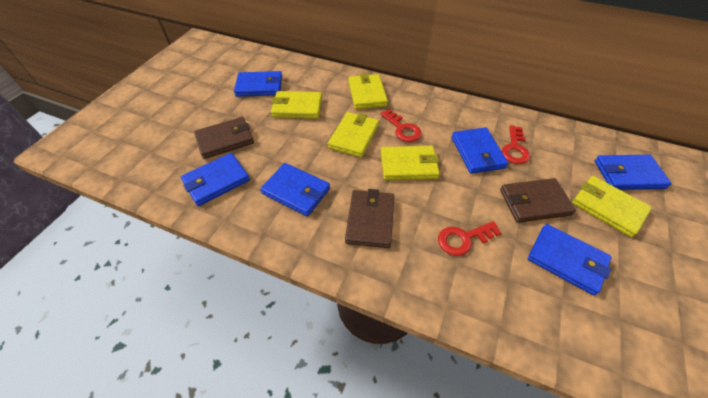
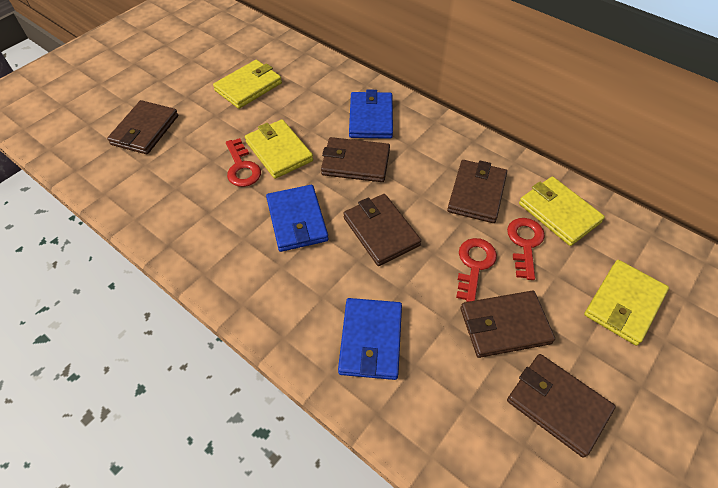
blue wallet: 6 -> 3
brown wallet: 3 -> 6
yellow wallet: 5 -> 4

